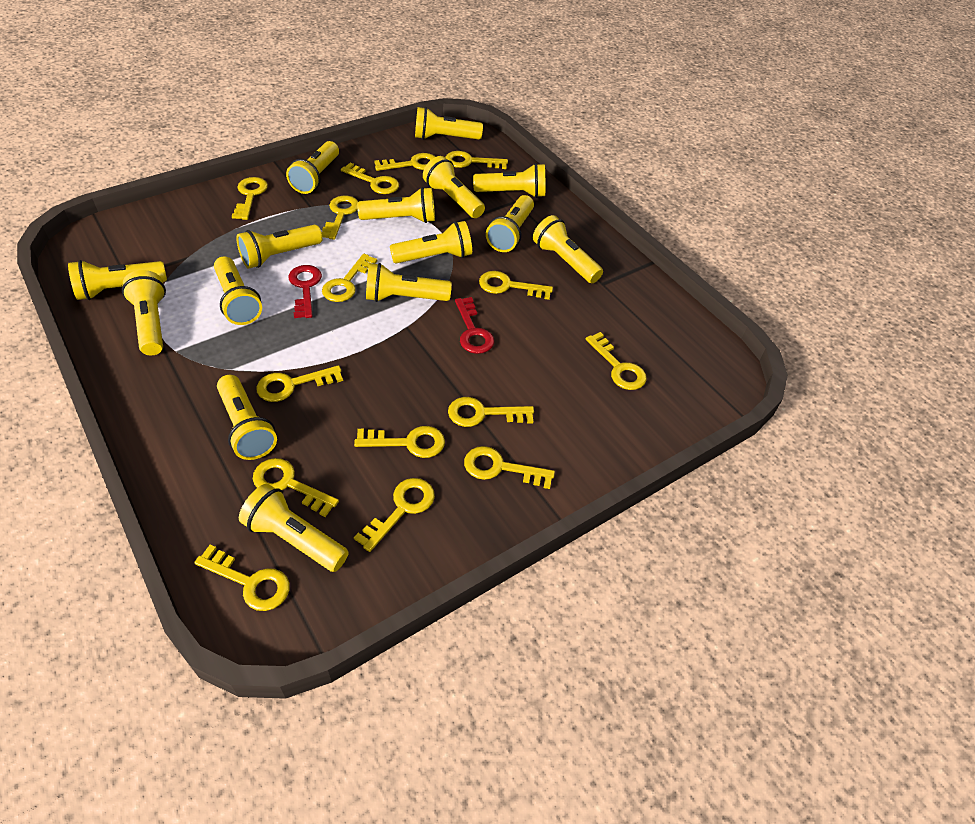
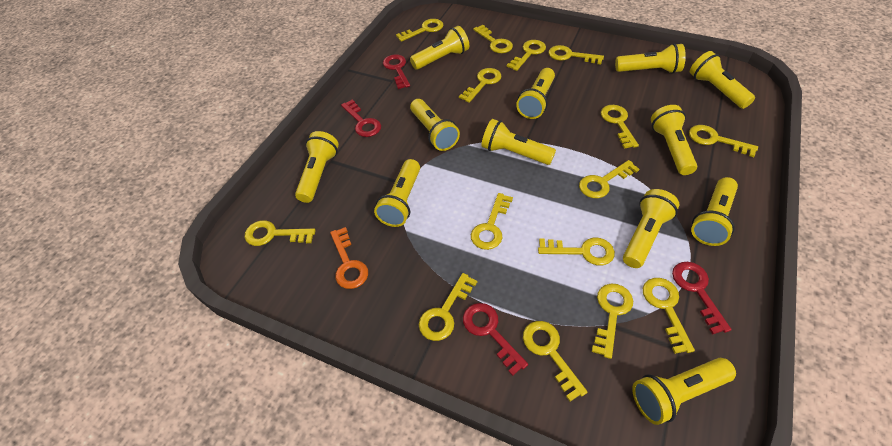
orange key: 0 -> 1
red key: 2 -> 4
yellow flashlight: 15 -> 12

